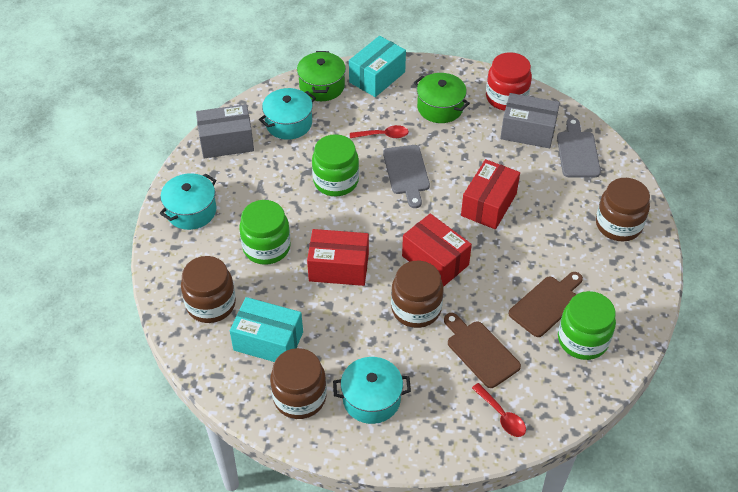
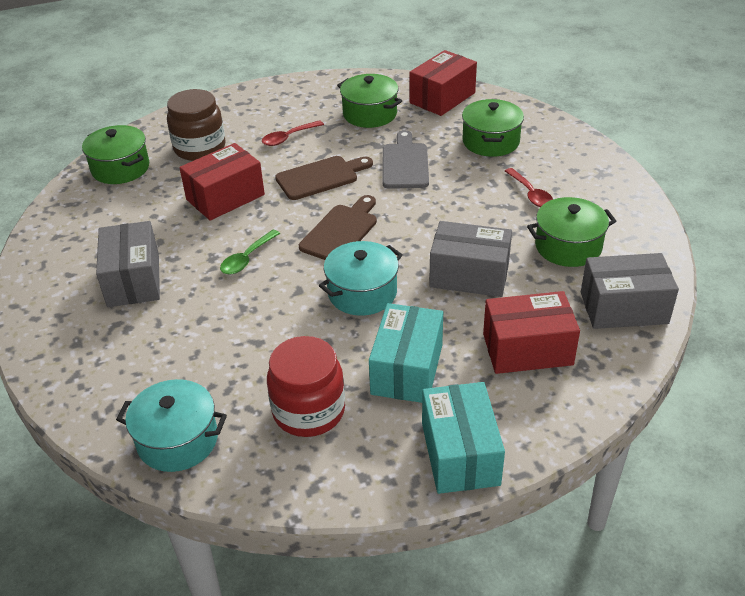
brown jar: 4 -> 1
green jar: 3 -> 0
green pot: 2 -> 4
green spoon: 0 -> 1
grey box: 2 -> 3
grey cutting board: 2 -> 1
turquoise pot: 3 -> 2

